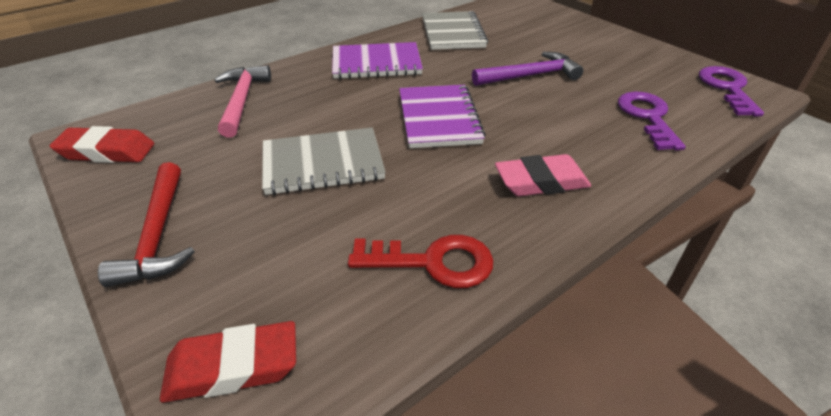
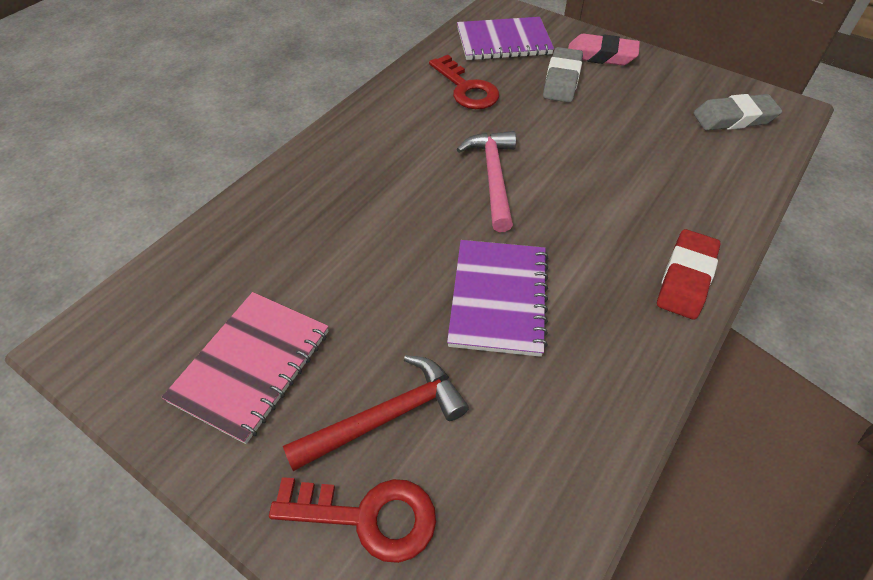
grey eraser: 0 -> 2
grey notebook: 2 -> 0
pink notebook: 0 -> 1
purple hammer: 1 -> 0
purple key: 2 -> 0
red eraser: 2 -> 1
red key: 1 -> 2

